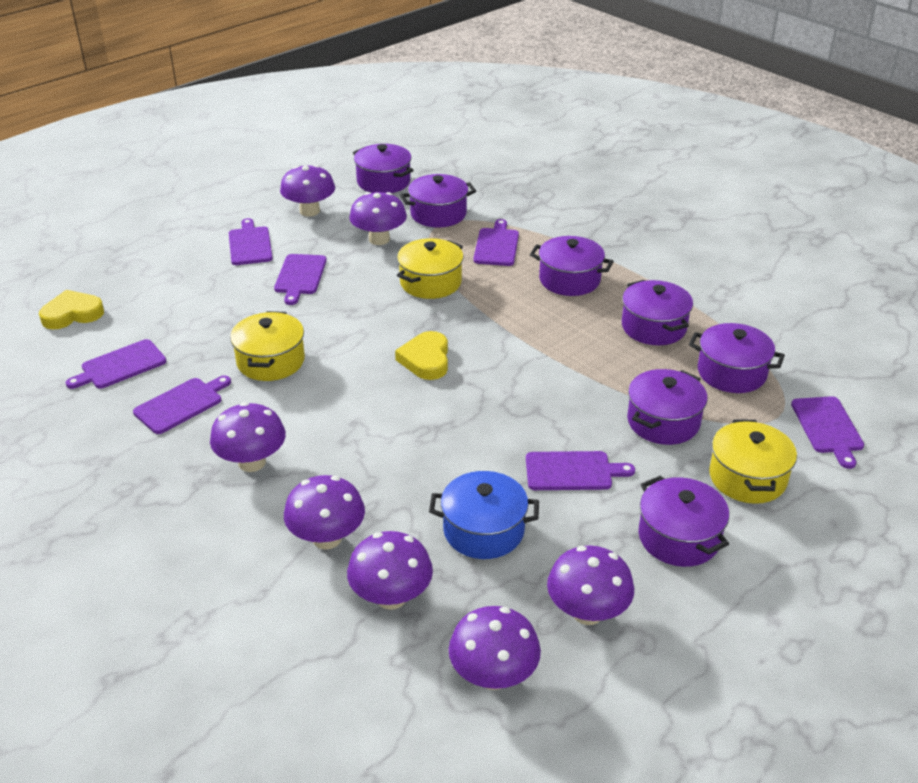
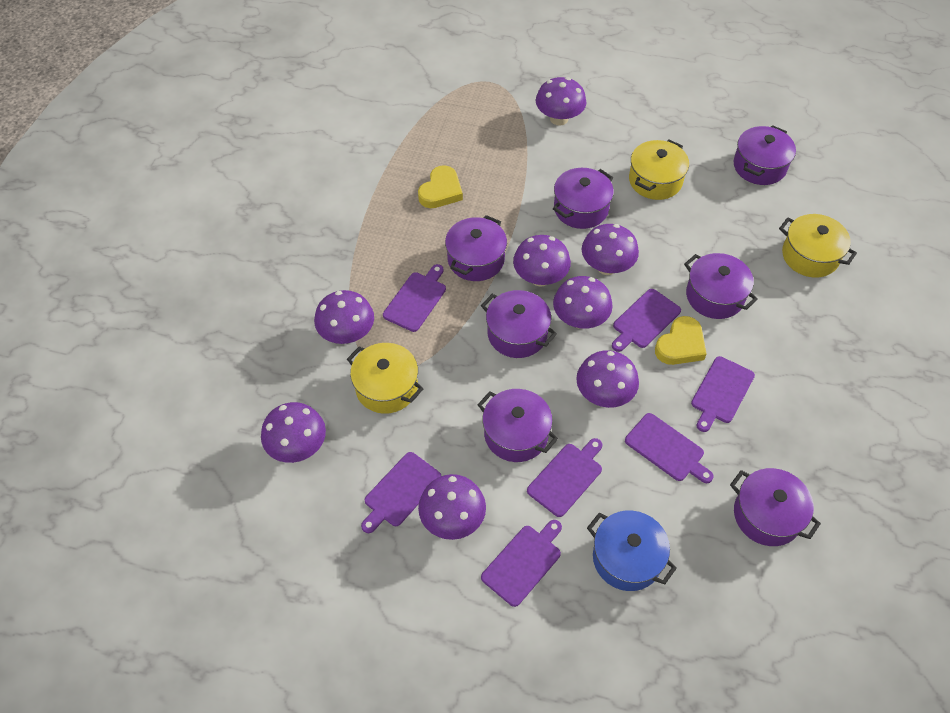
purple mushroom: 7 -> 8

